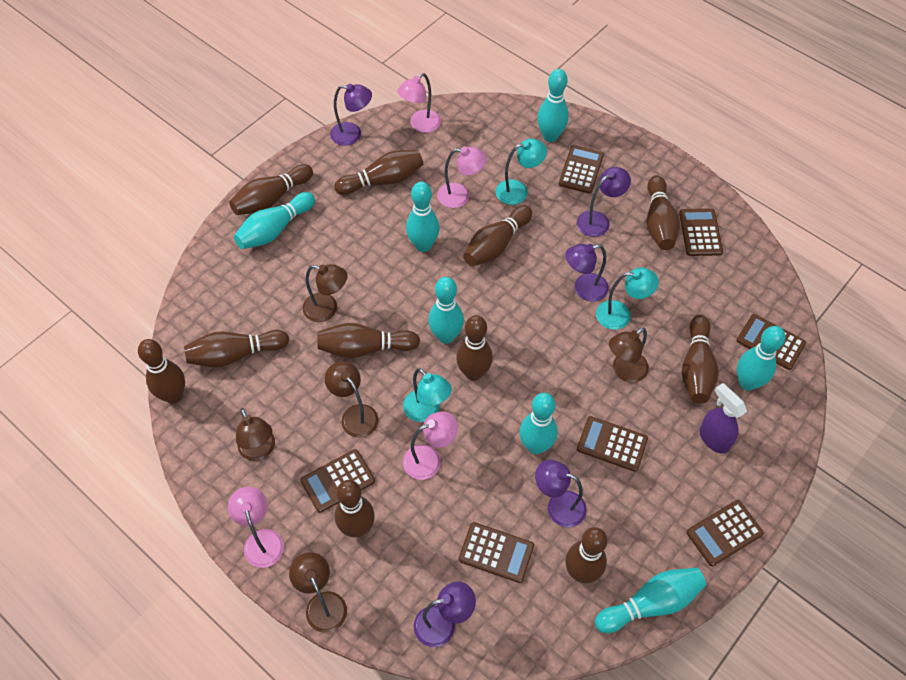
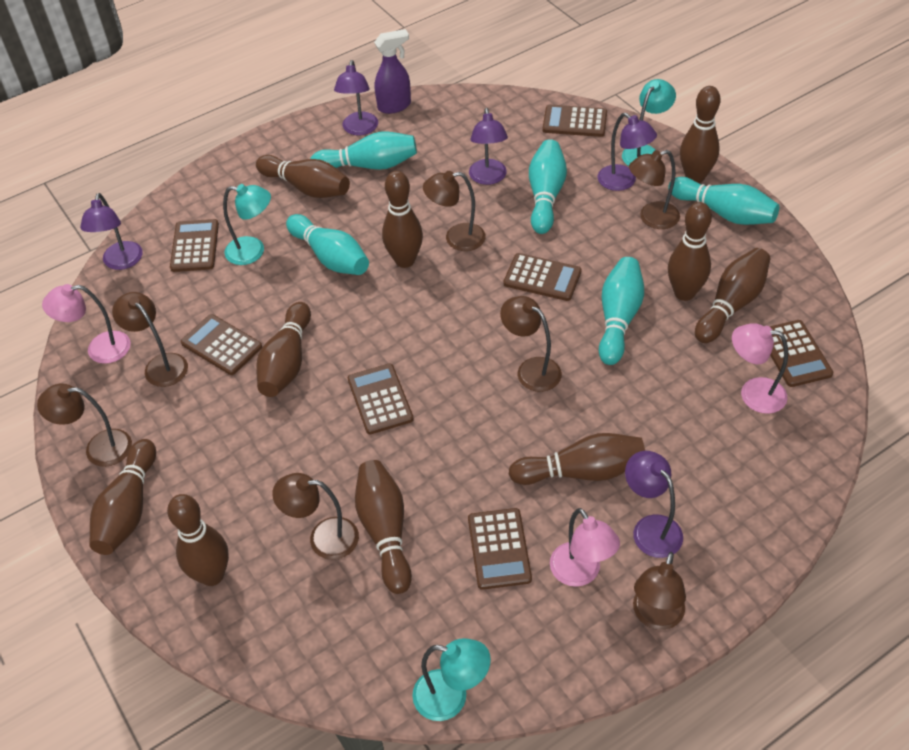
brown bowling pin: 11 -> 10
brown lamp: 5 -> 7
pink lamp: 4 -> 3
turquoise bowling pin: 7 -> 5

